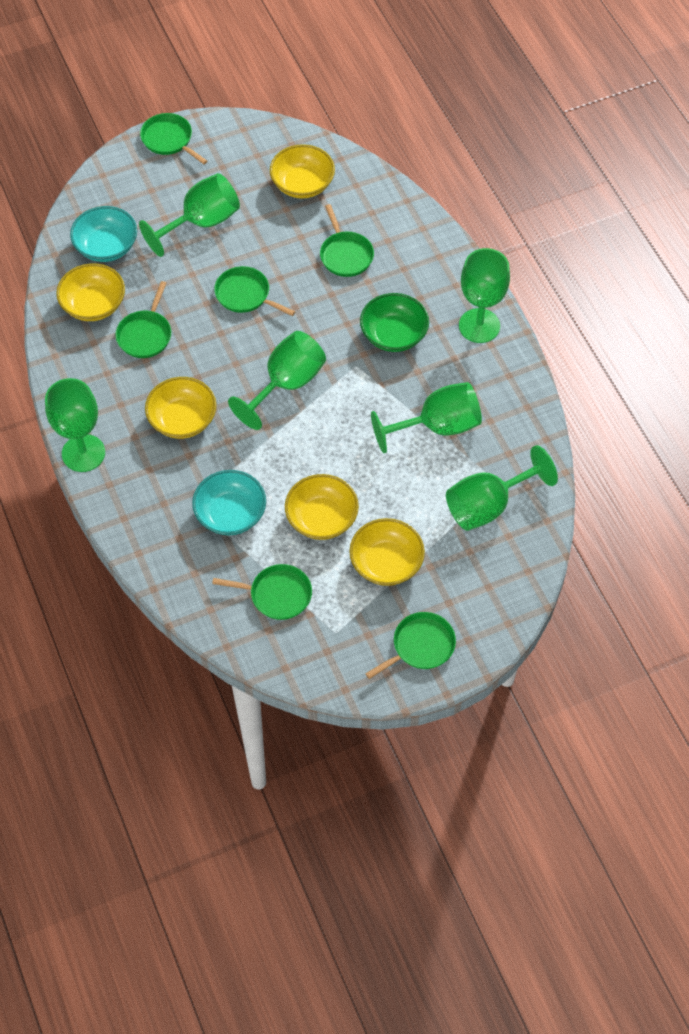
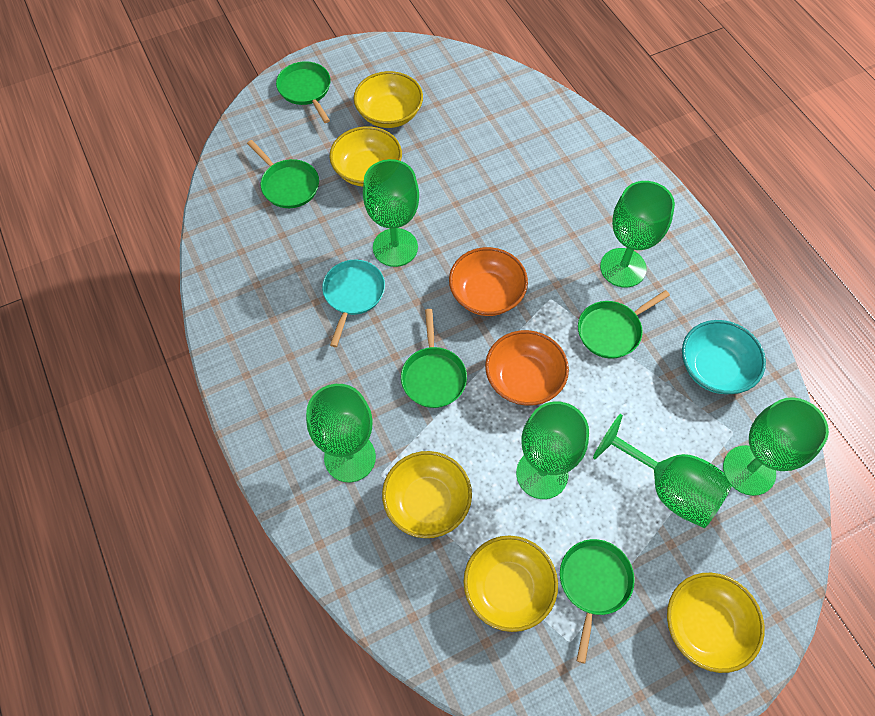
green bowl: 1 -> 0
green pan: 6 -> 5
orange bowl: 0 -> 2
turquoise bowl: 2 -> 1
turquoise pan: 0 -> 1

